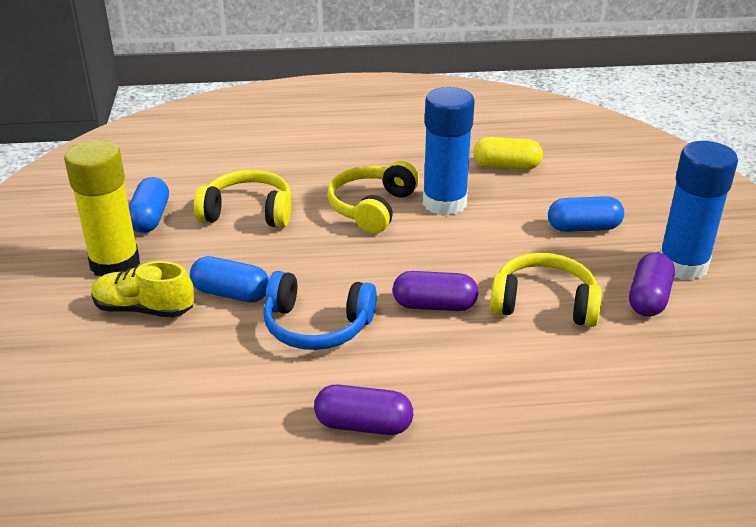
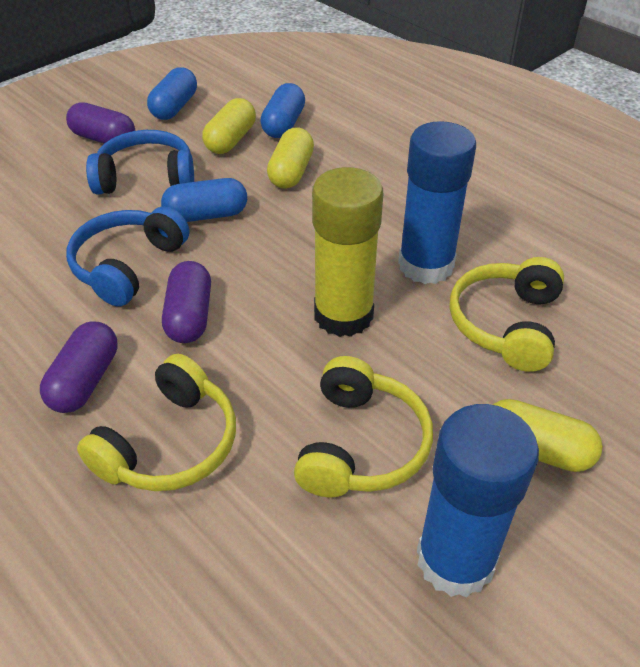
blue headphones: 1 -> 2
yellow capsule: 1 -> 3
yellow shoe: 1 -> 0

